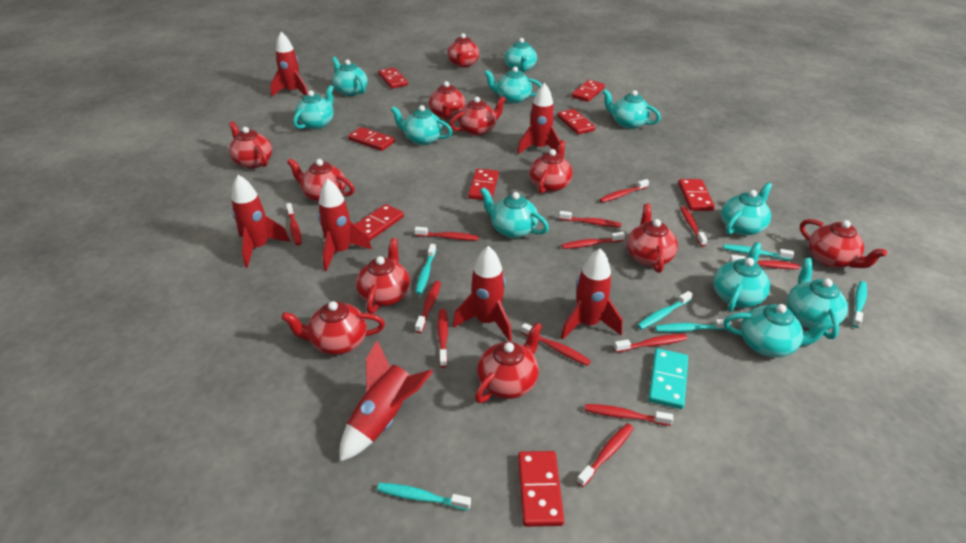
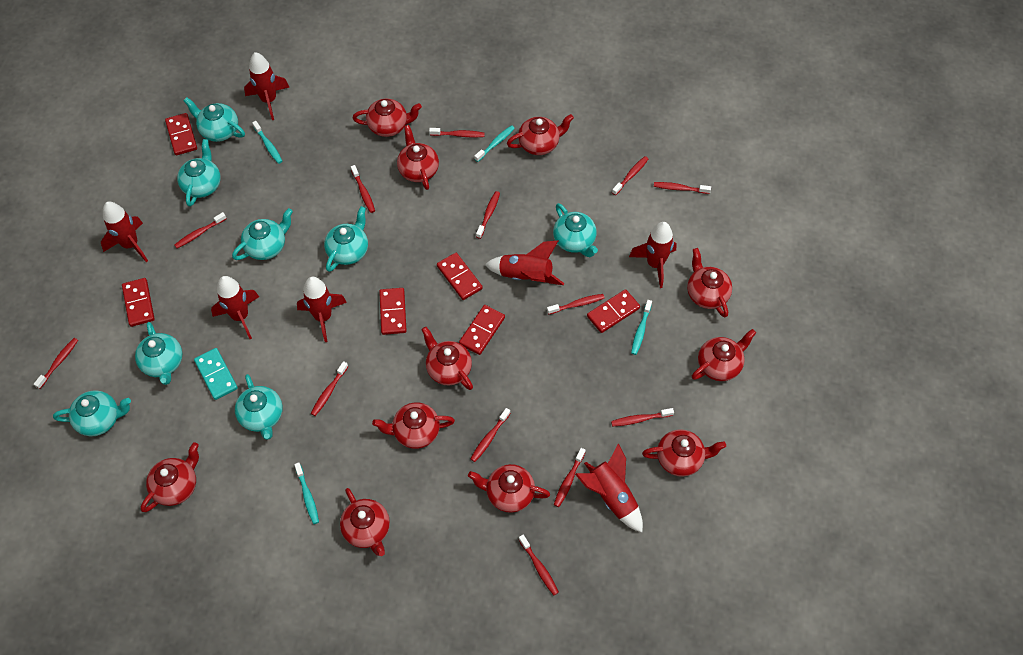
red domino: 8 -> 6
turquoise teapot: 11 -> 8
turquoise toothbrush: 6 -> 4

